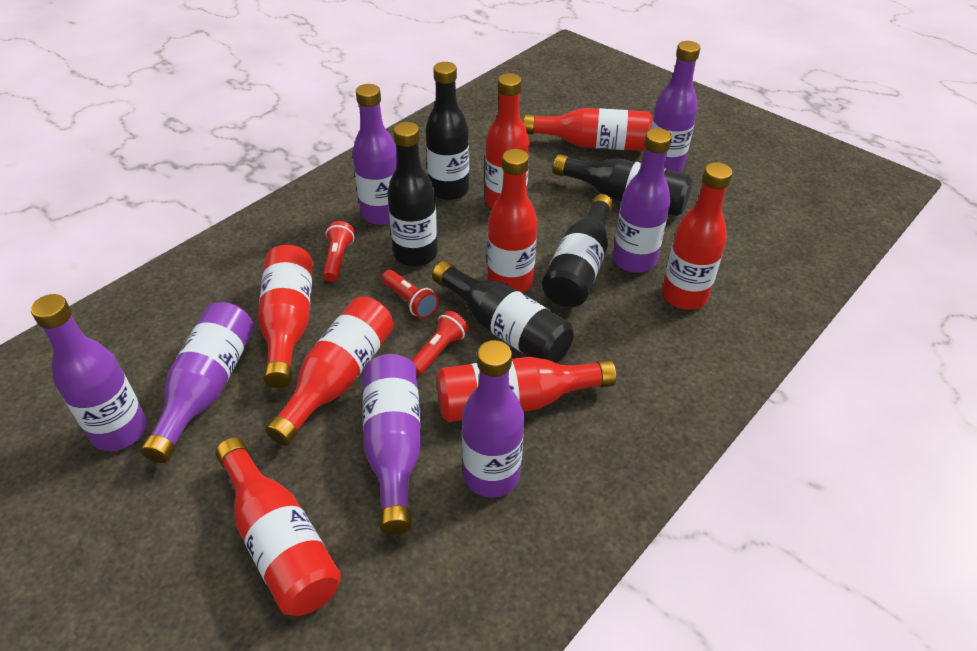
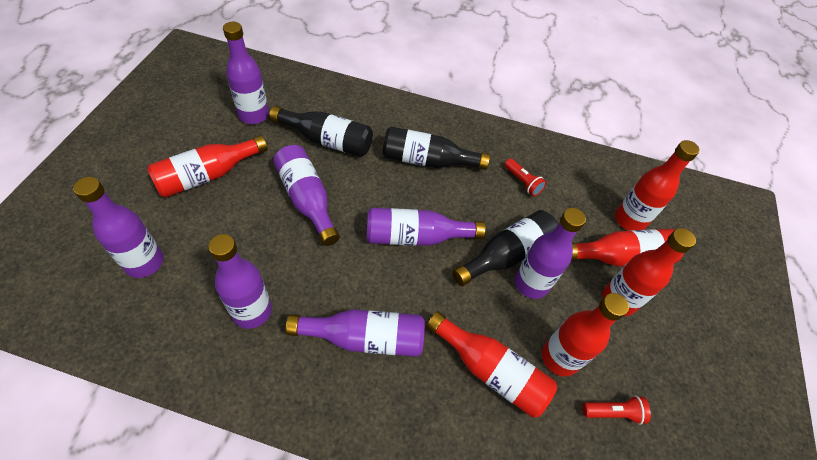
black bottle: 5 -> 3
red bottle: 8 -> 6
red flashlight: 3 -> 2

